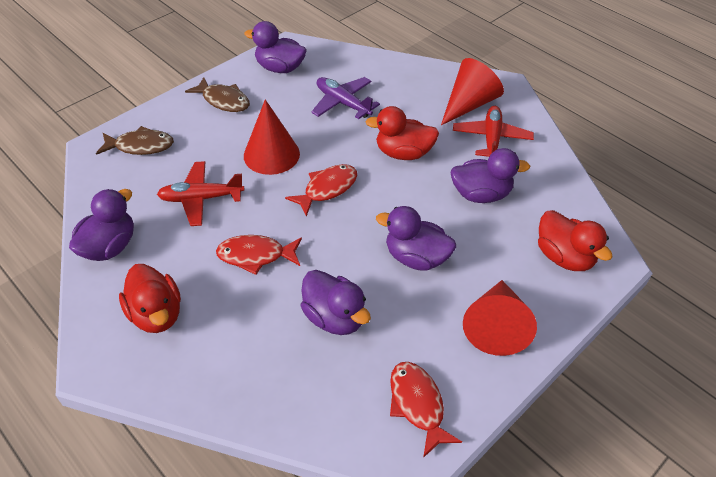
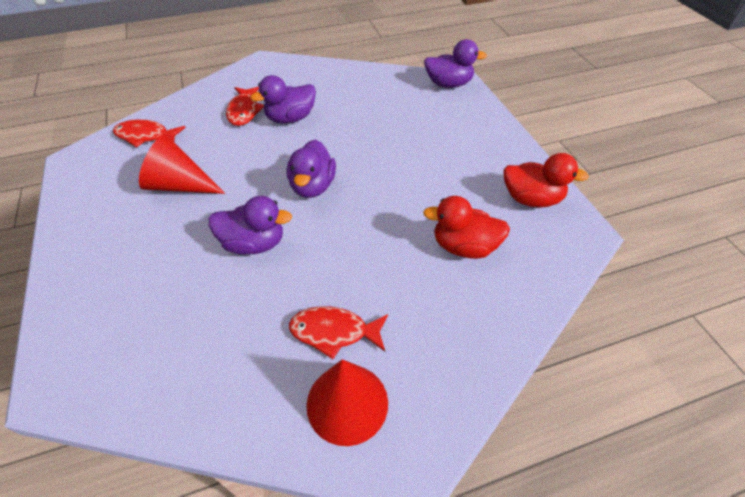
brown fish: 2 -> 0
purple duck: 5 -> 4
purple plane: 1 -> 0
red cone: 3 -> 2
red duck: 3 -> 2
red plane: 2 -> 0

